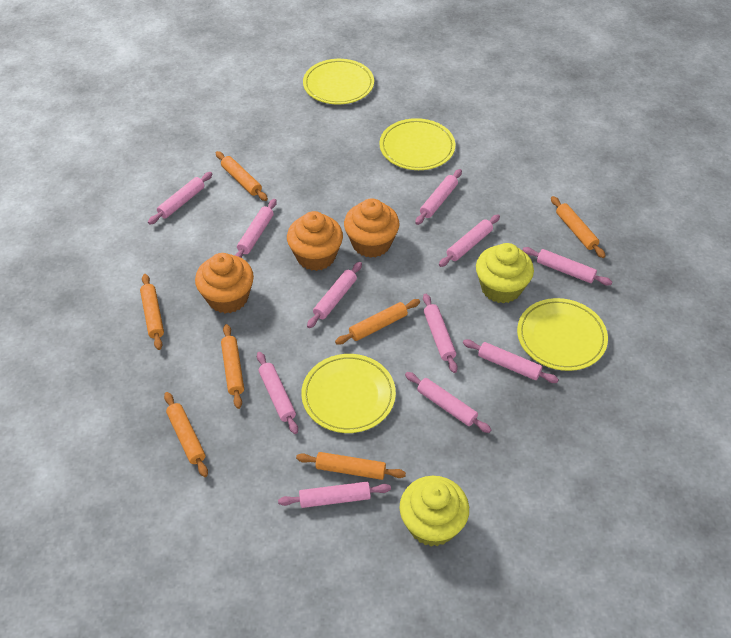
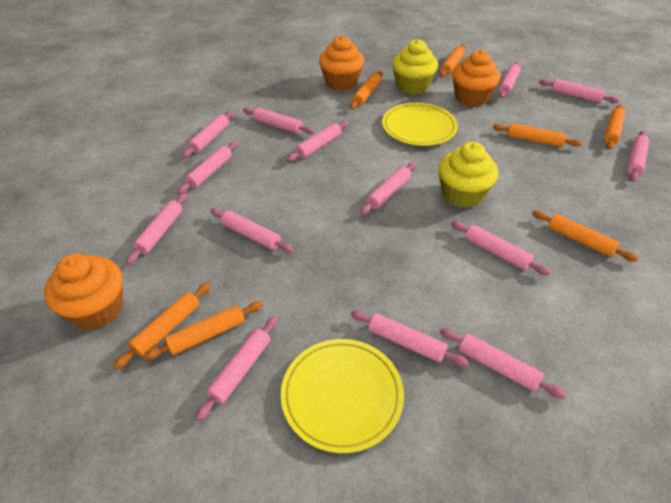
pink rolling pin: 11 -> 14
yellow plate: 4 -> 2

